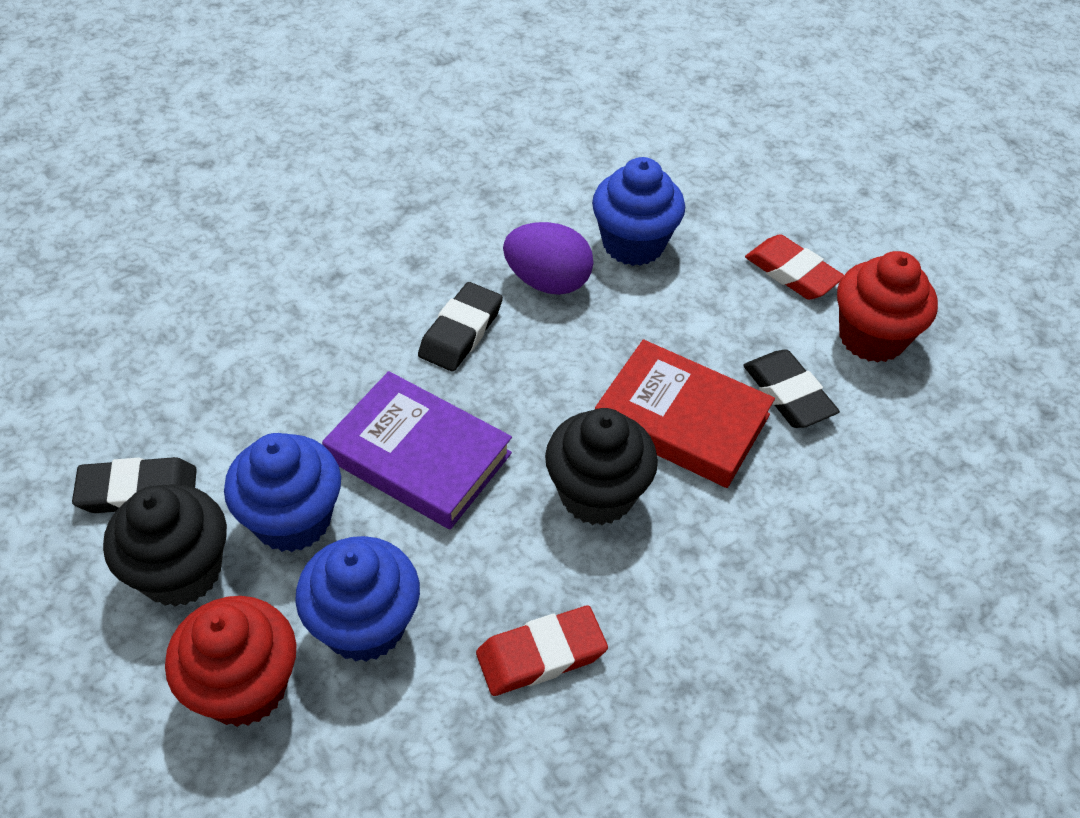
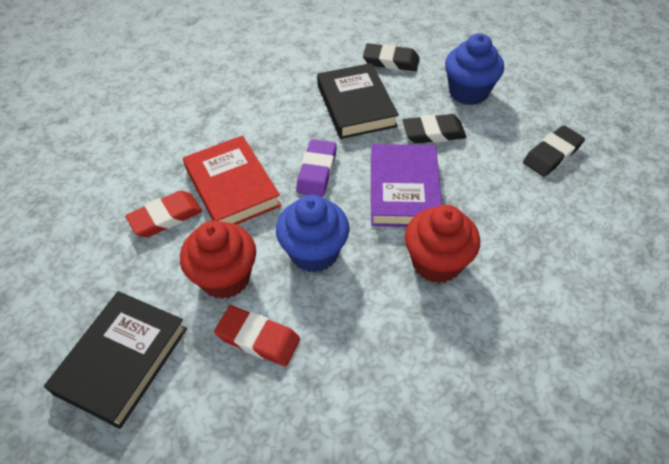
black book: 0 -> 2
black cupcake: 2 -> 0
blue cupcake: 3 -> 2
purple egg: 1 -> 0
purple eraser: 0 -> 1

